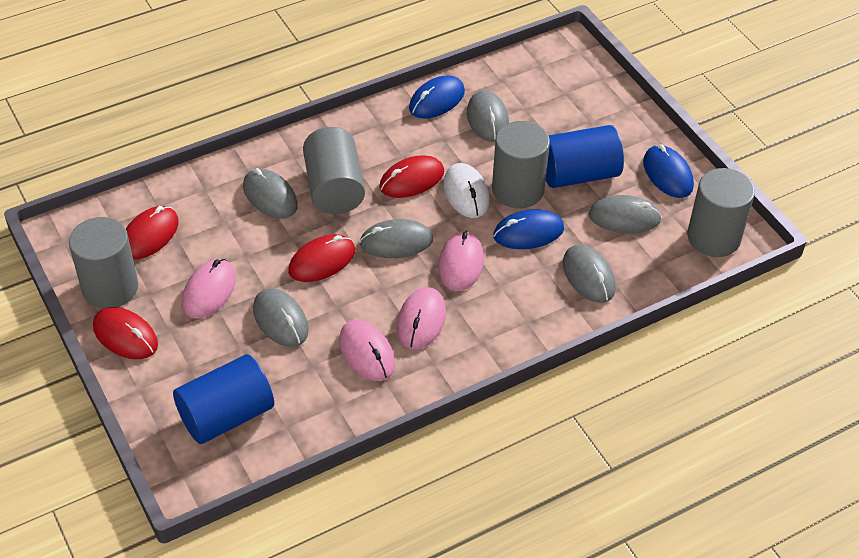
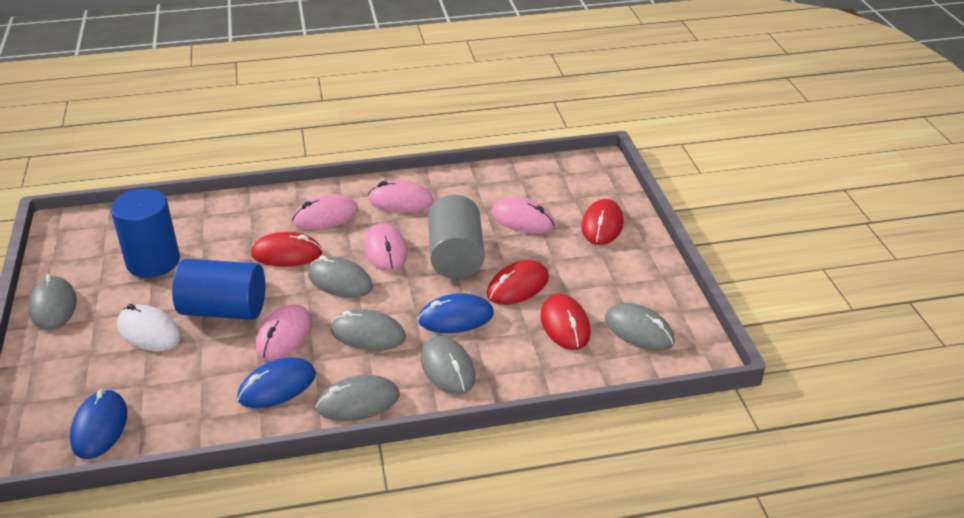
grey cylinder: 4 -> 1
pink mouse: 4 -> 5

